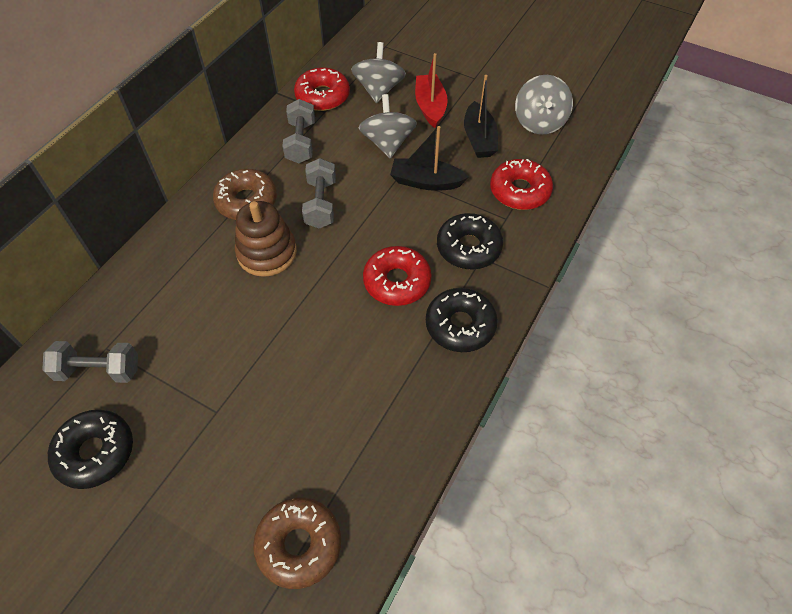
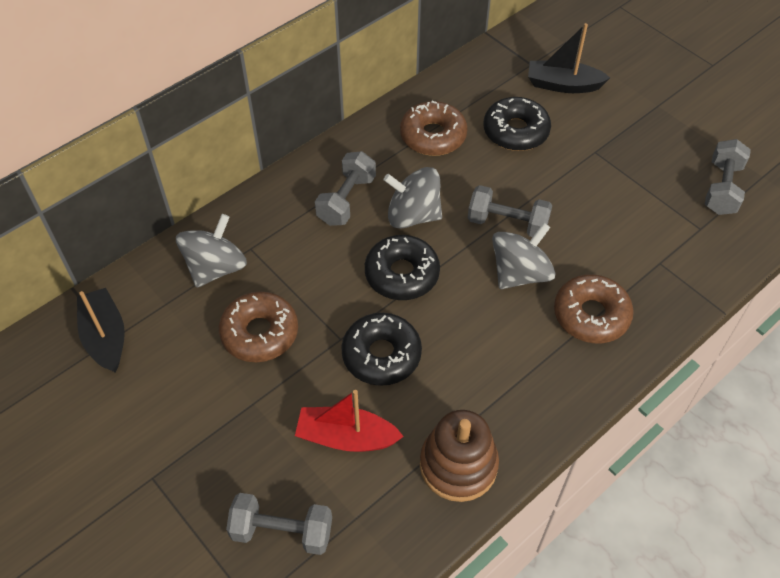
brown donut: 2 -> 3
grey dumbbell: 3 -> 4
red donut: 3 -> 0

